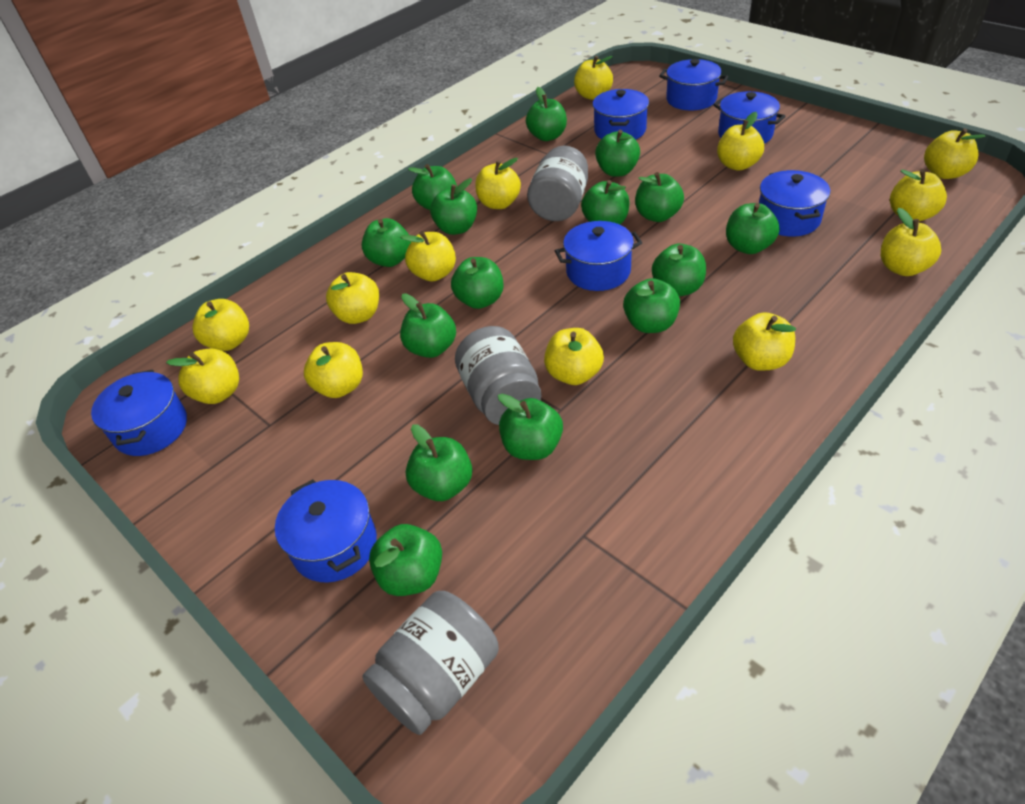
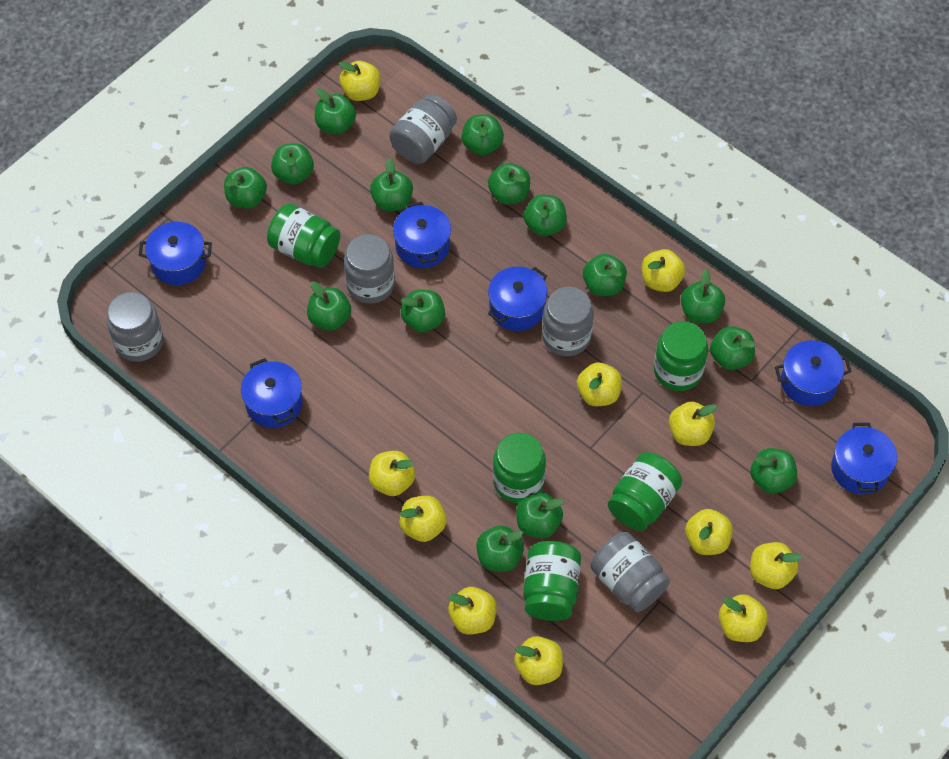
blue pot: 7 -> 6
green jar: 0 -> 5
grey jar: 3 -> 5
yellow apple: 13 -> 11

